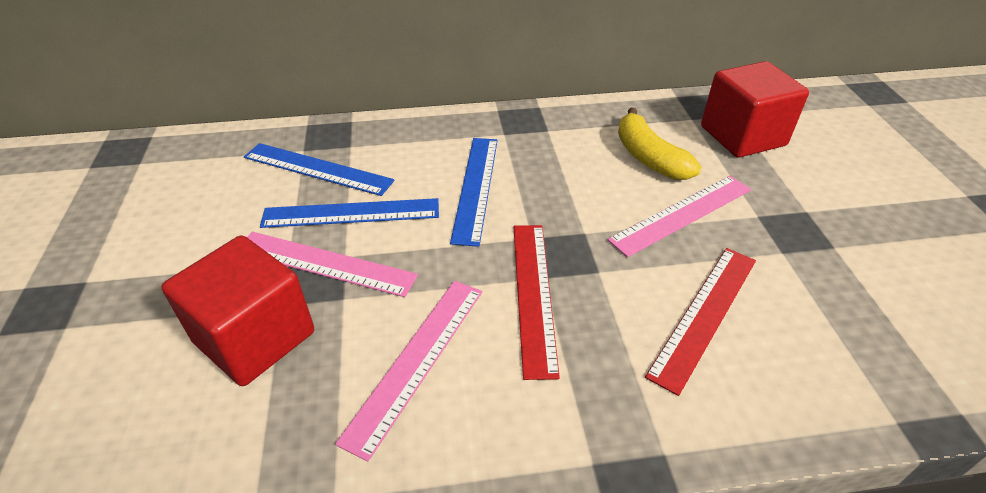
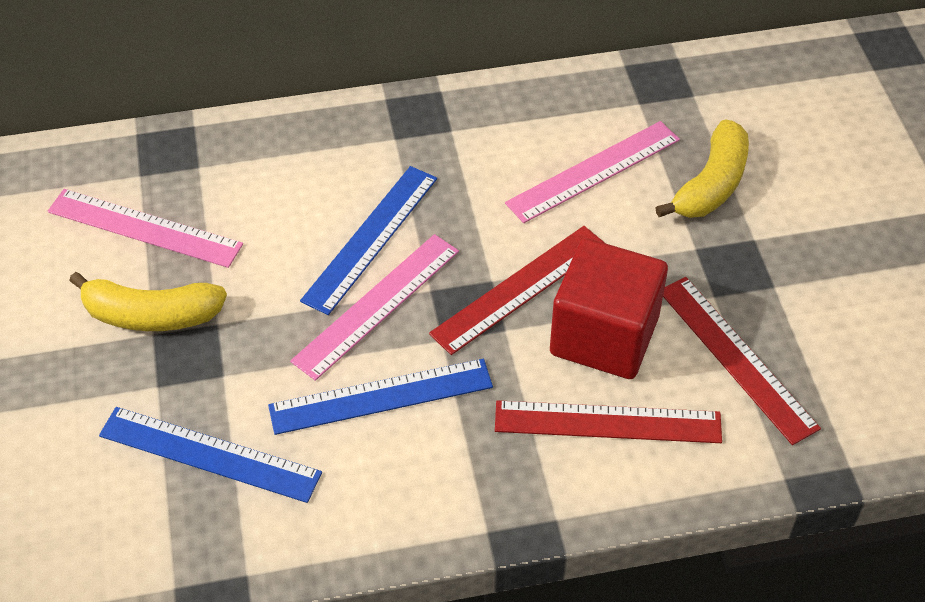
red cube: 2 -> 1
red ruler: 2 -> 3
yellow banana: 1 -> 2

